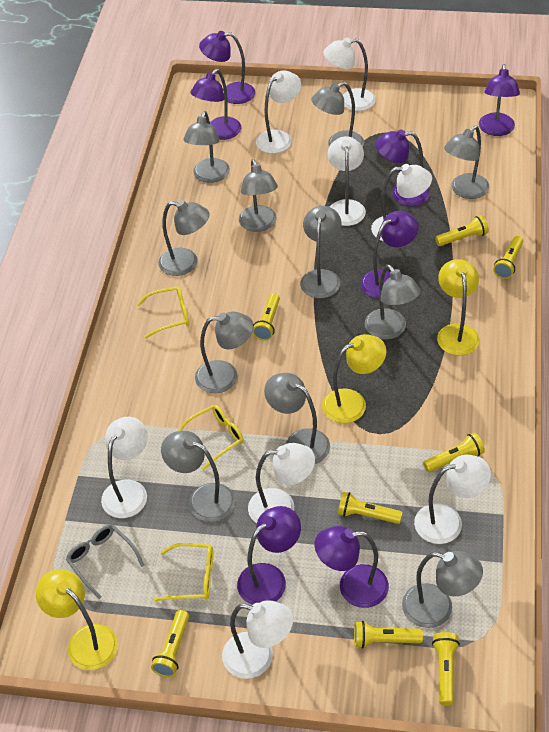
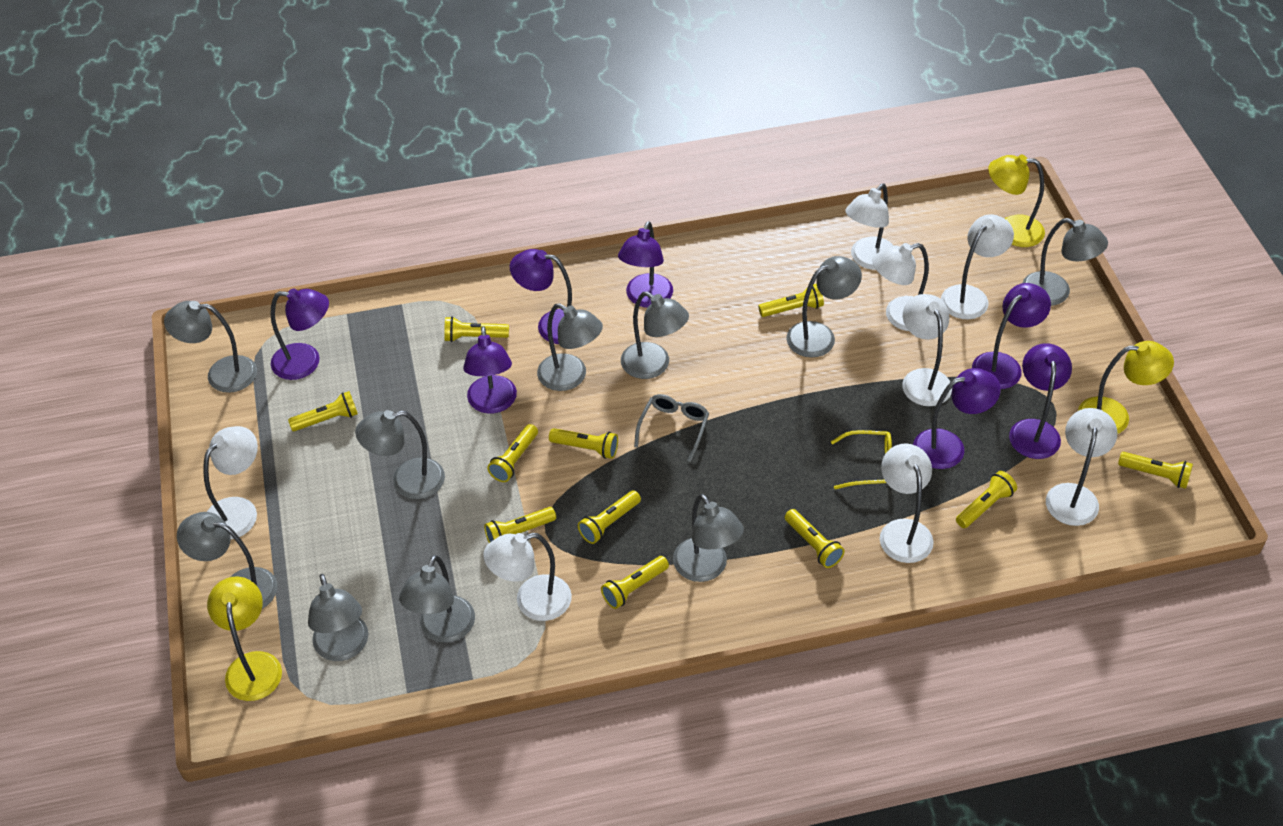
grey lamp: 11 -> 10
yellow flashlight: 8 -> 11
yellow glasses: 3 -> 1

